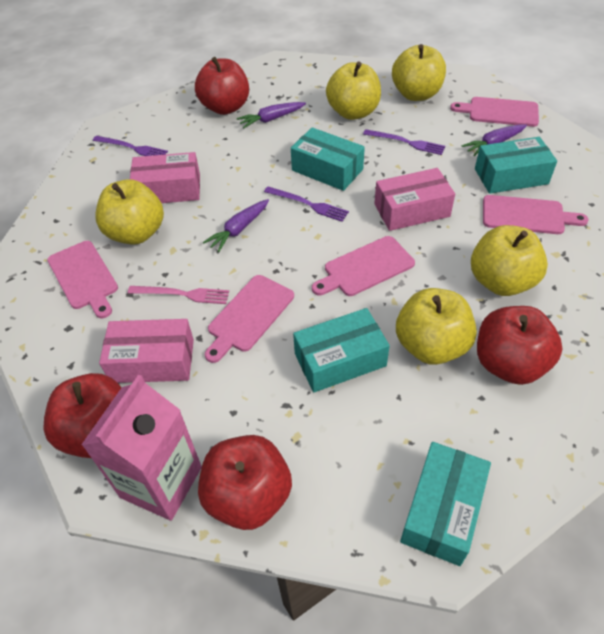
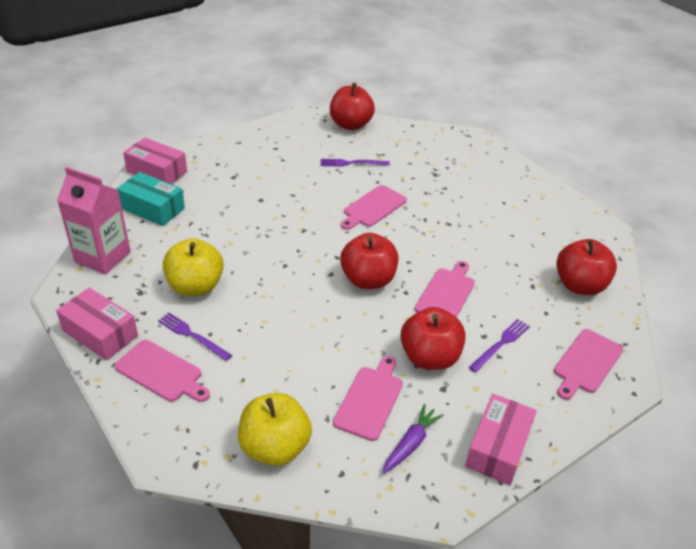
pink fork: 1 -> 0
purple carrot: 3 -> 1
turquoise box: 4 -> 1
yellow apple: 5 -> 2

